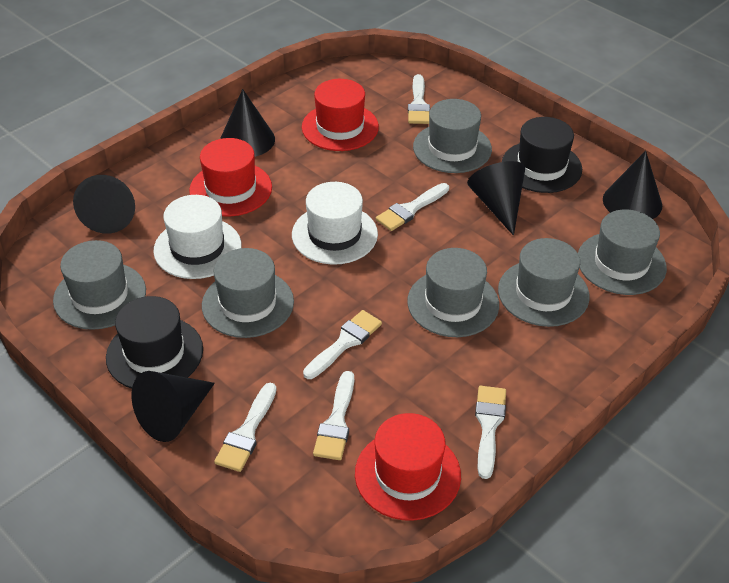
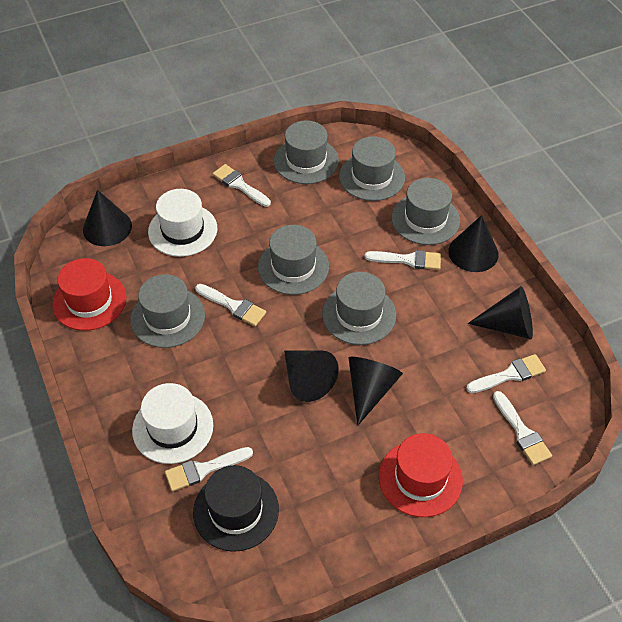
black hat: 2 -> 1
red hat: 3 -> 2

